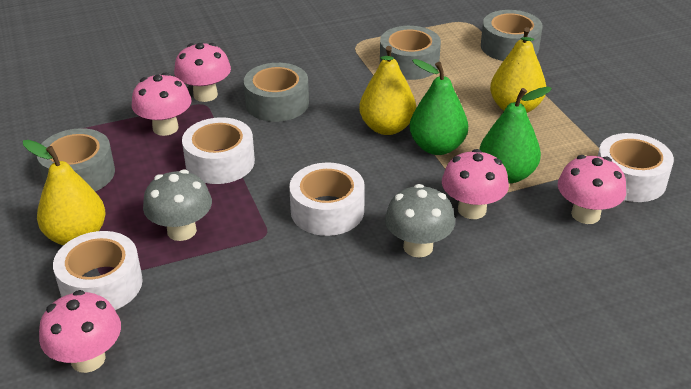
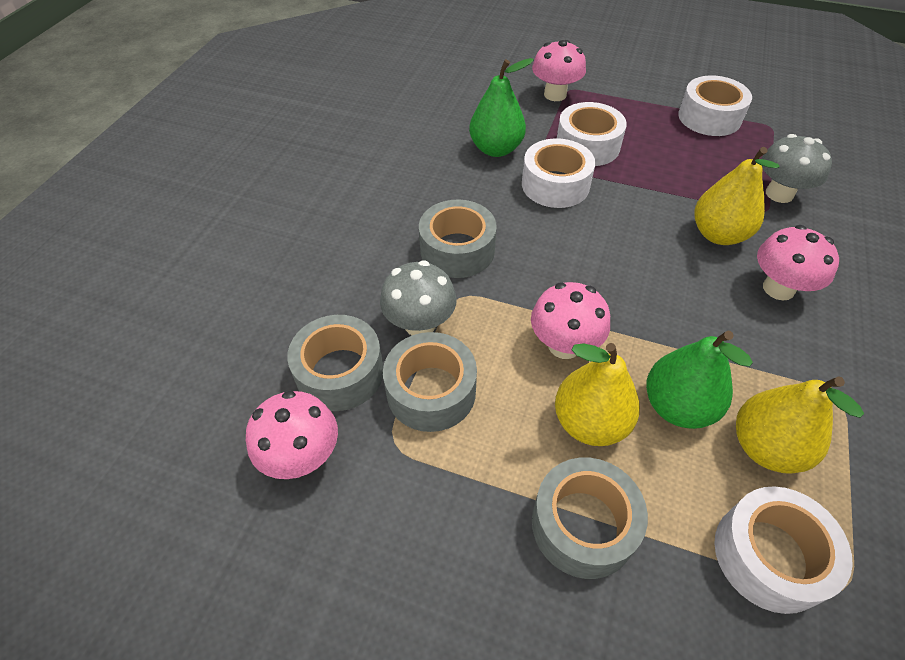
pink mushroom: 5 -> 4

